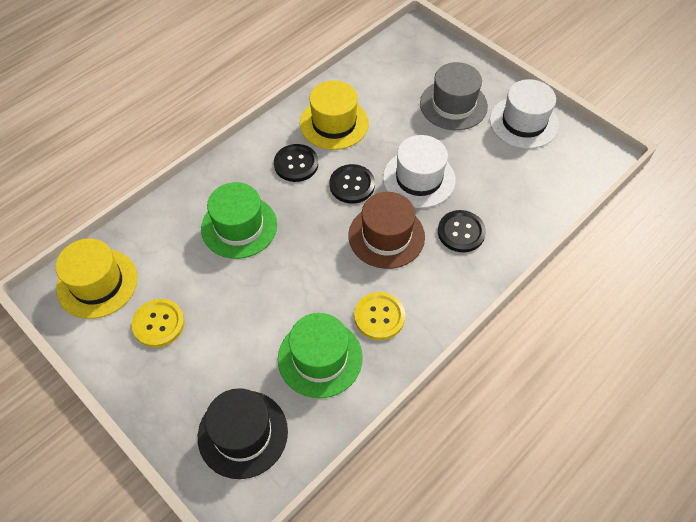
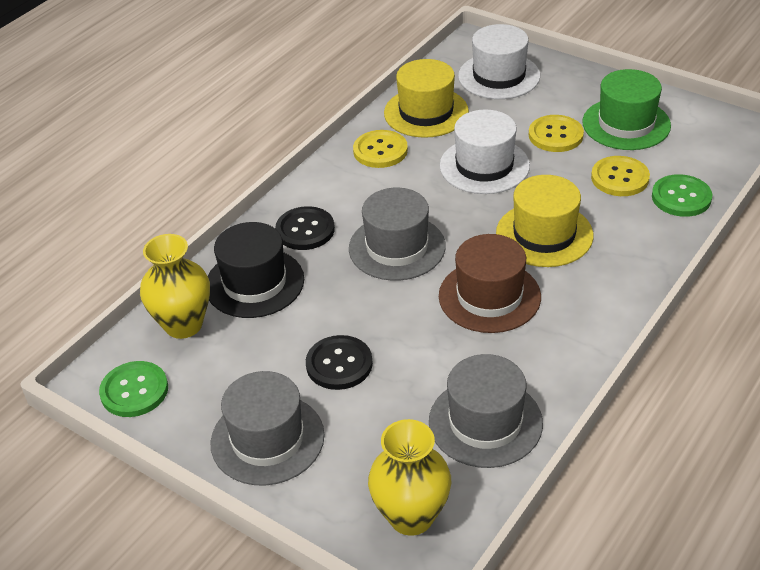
black button: 3 -> 2
green button: 0 -> 2
green hat: 2 -> 1
grey hat: 1 -> 3
yellow button: 2 -> 3
yellow vase: 0 -> 2

